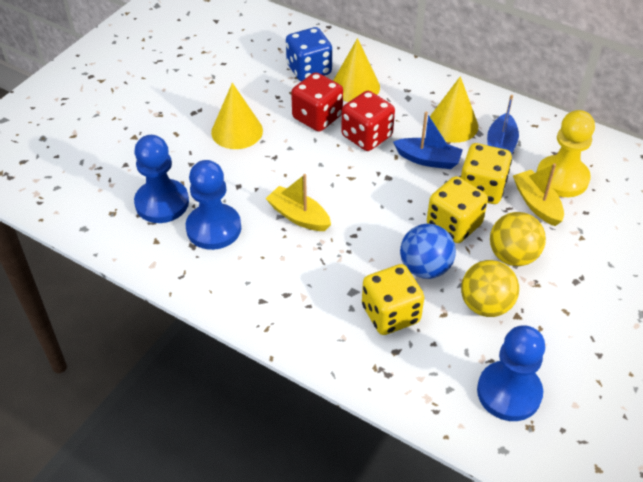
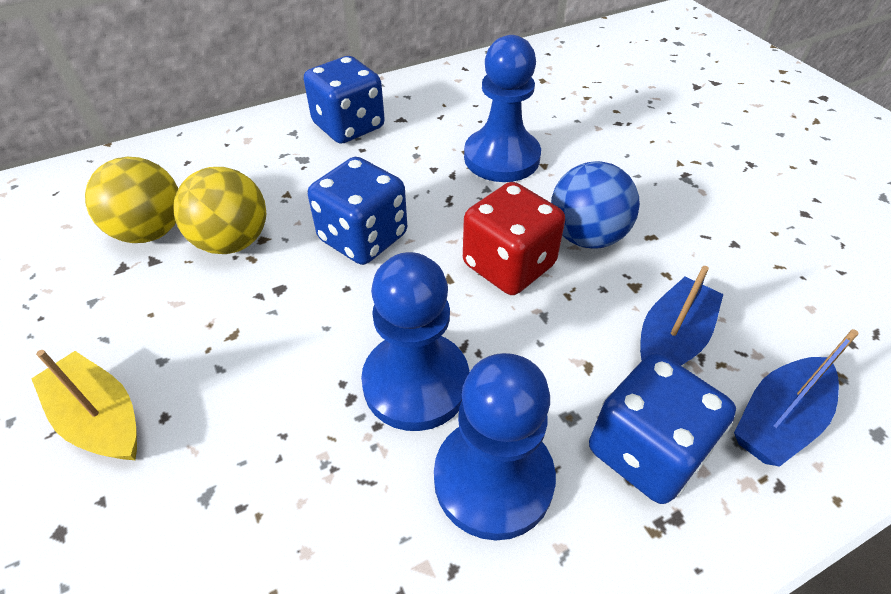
blue dice: 1 -> 3
red dice: 2 -> 1
yellow boat: 2 -> 1
yellow cone: 3 -> 0
yellow dice: 3 -> 0
yellow pawn: 1 -> 0

